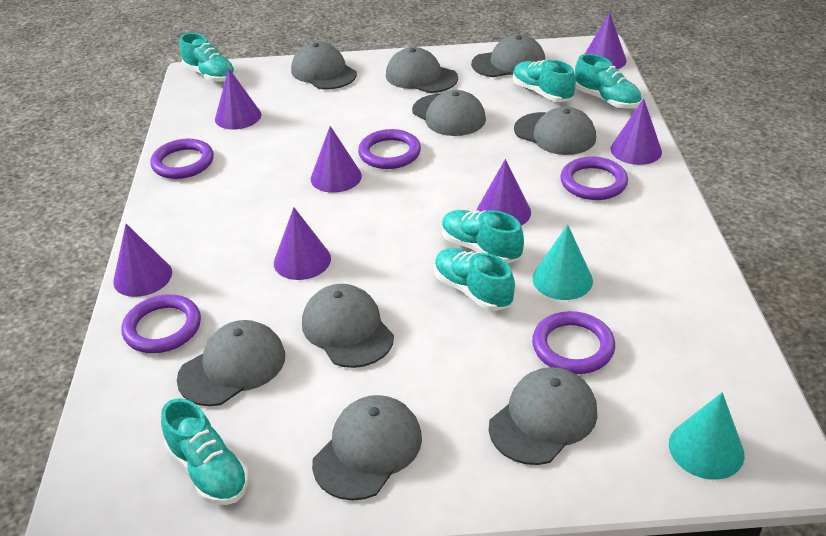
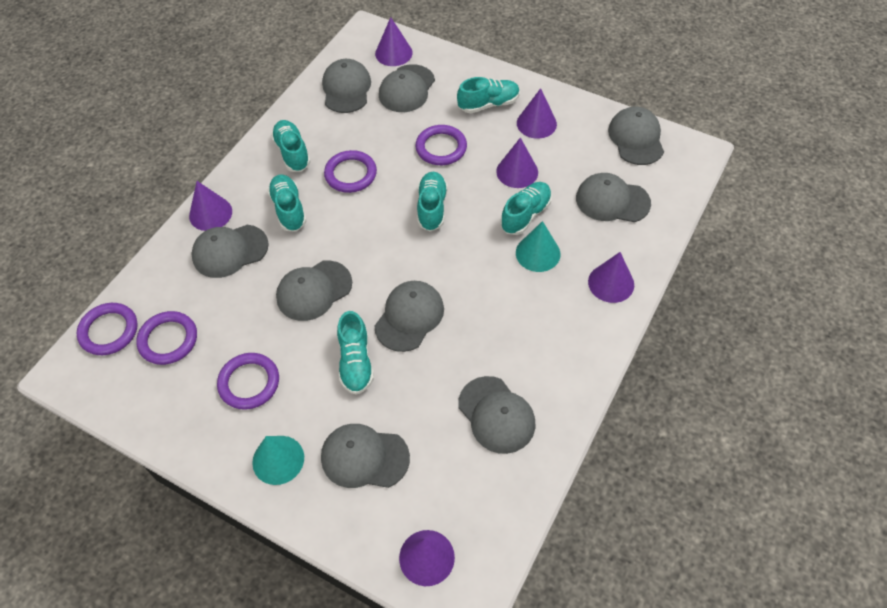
purple cone: 7 -> 6

